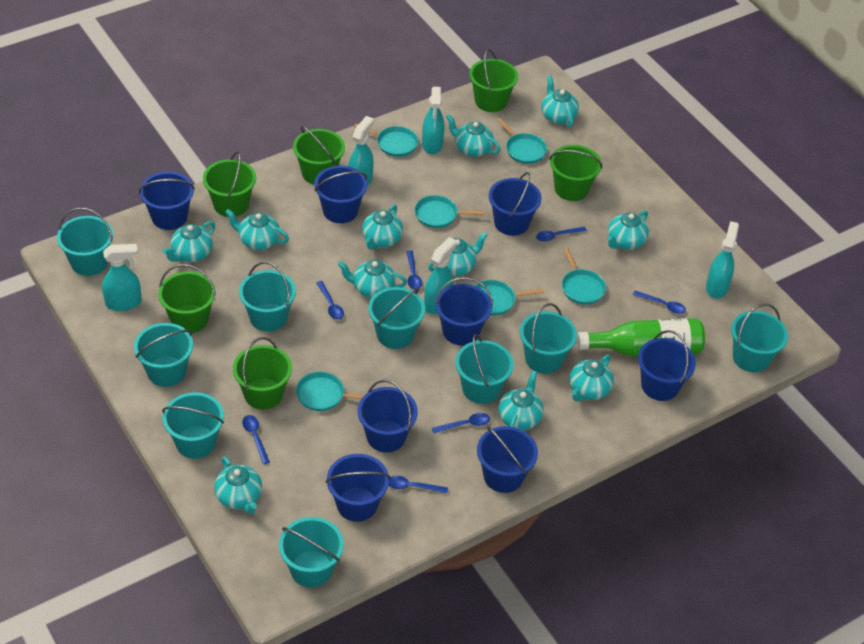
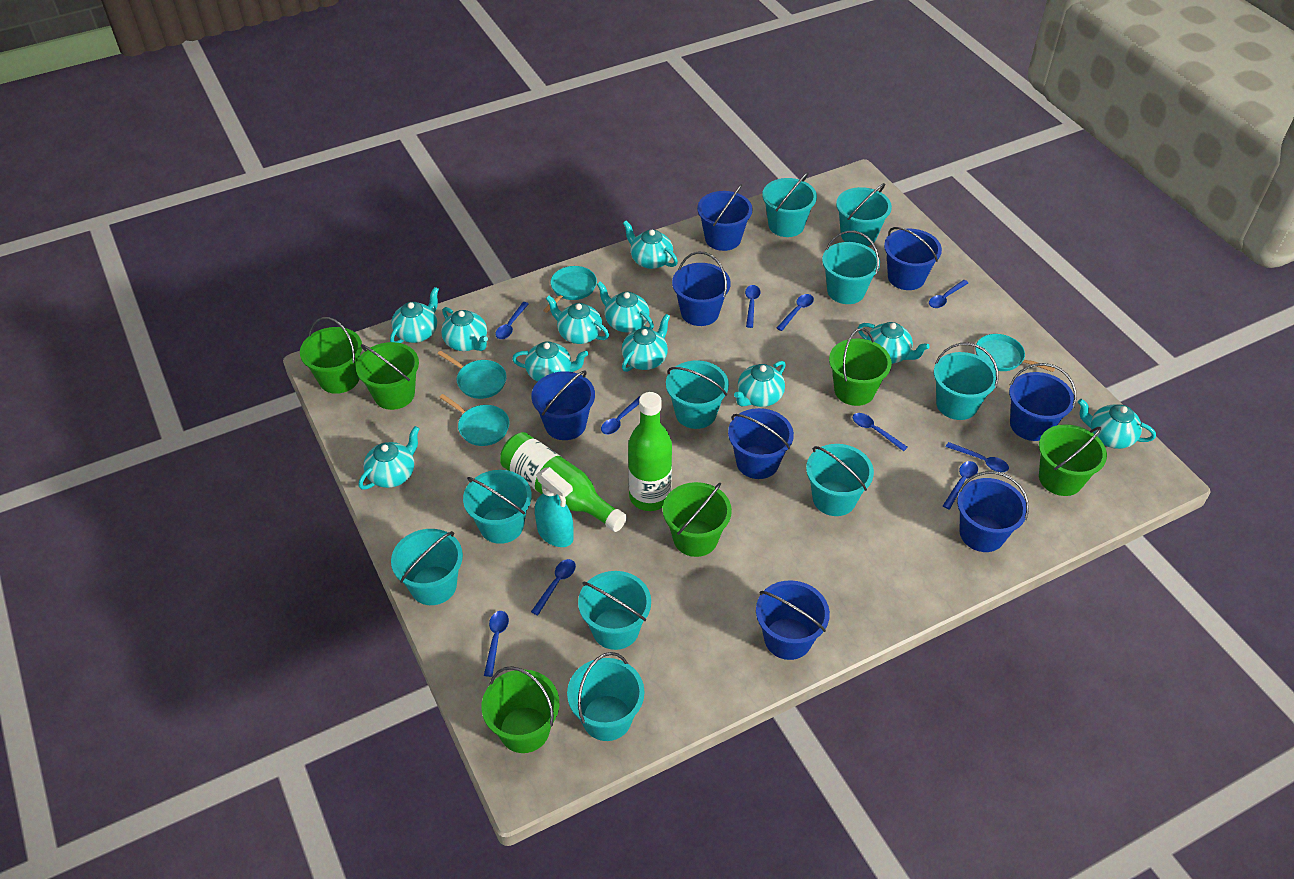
blue spoon: 7 -> 10
green bottle: 1 -> 2
turquoise bucket: 9 -> 10
turquoise pan: 6 -> 4
turquoise spray bottle: 5 -> 1

